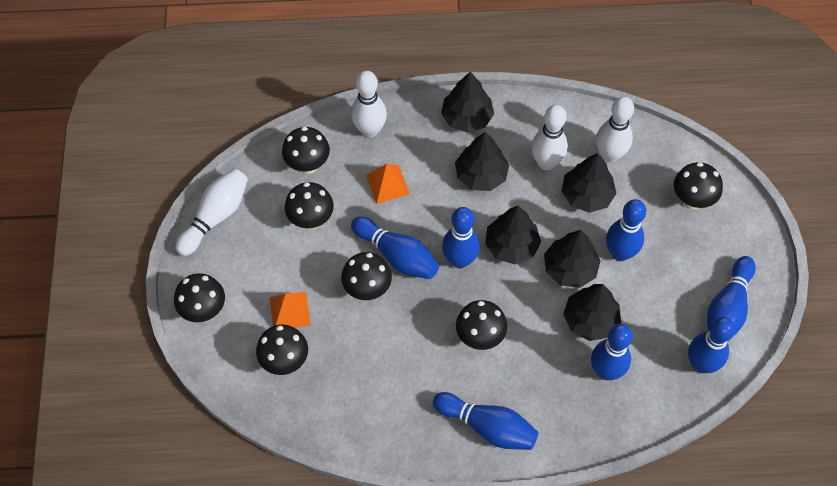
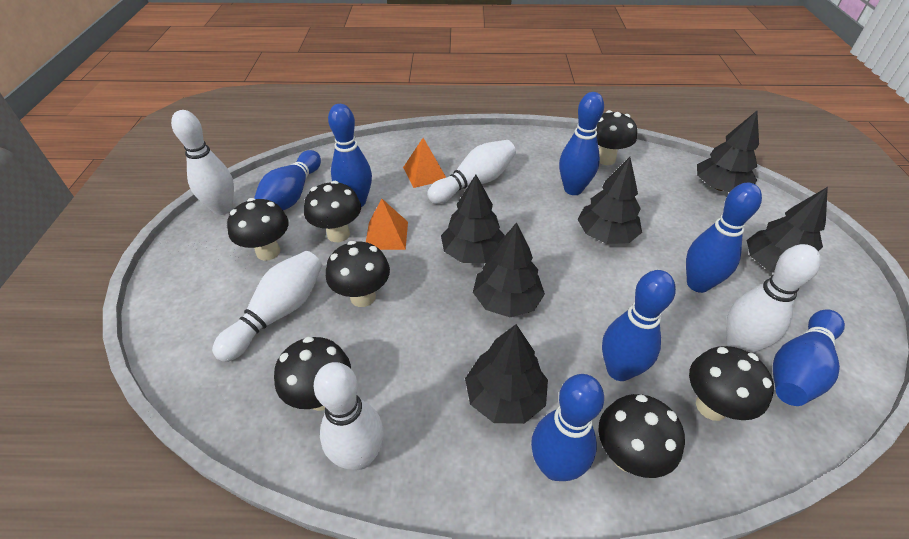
white bowling pin: 4 -> 5

